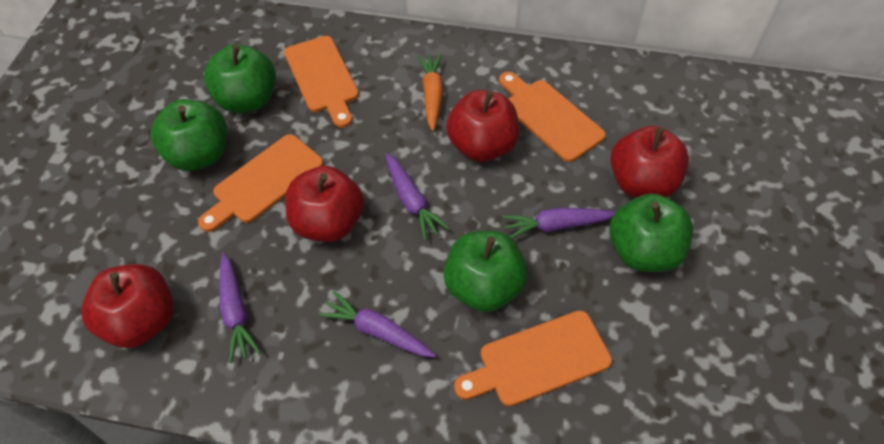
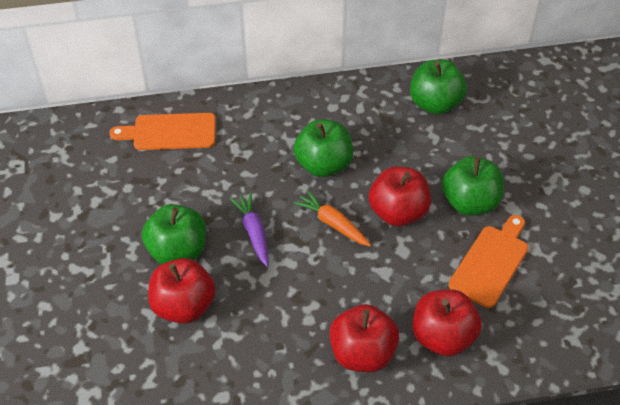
orange cutting board: 4 -> 2
purple carrot: 4 -> 1

